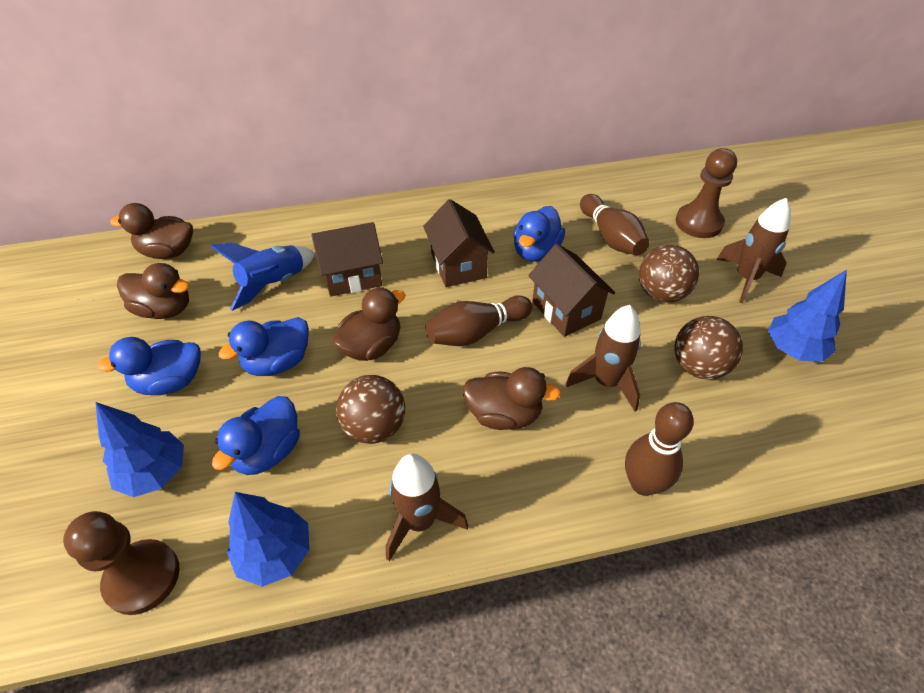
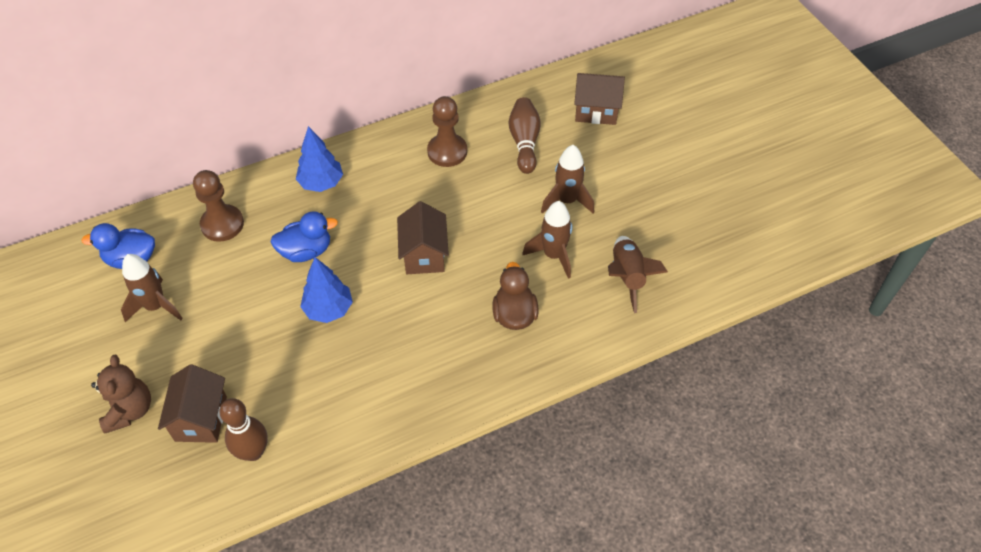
blue duck: 4 -> 2
blue rocket: 1 -> 0
blue tree: 3 -> 2
brown ball: 3 -> 0
brown bowling pin: 3 -> 2
brown duck: 4 -> 1
brown rocket: 3 -> 4
brown teddy bear: 0 -> 1

